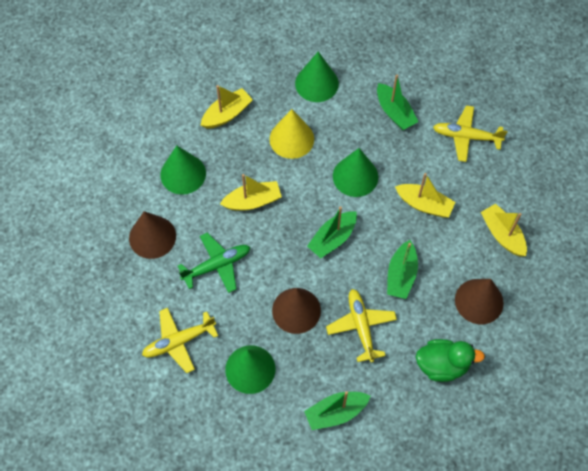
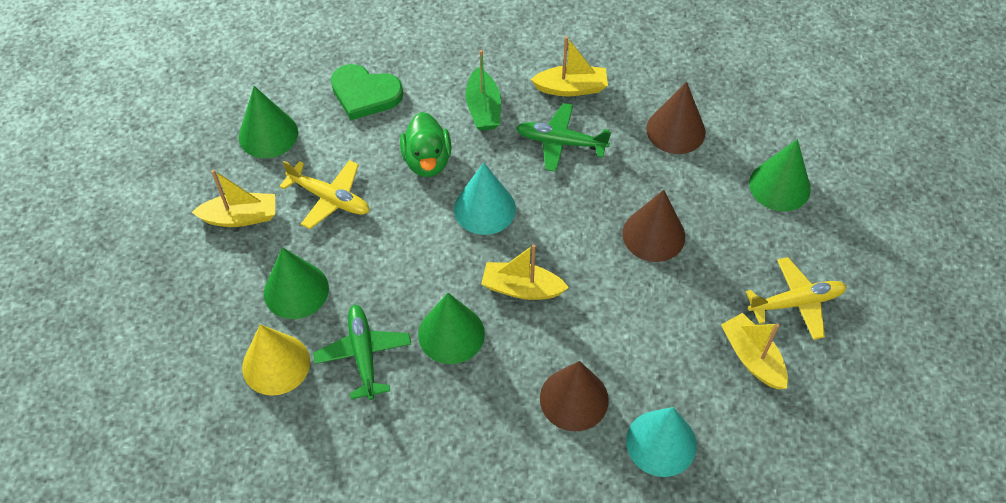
green boat: 4 -> 1
green heart: 0 -> 1
green plane: 1 -> 2
turquoise cone: 0 -> 2
yellow plane: 3 -> 2

